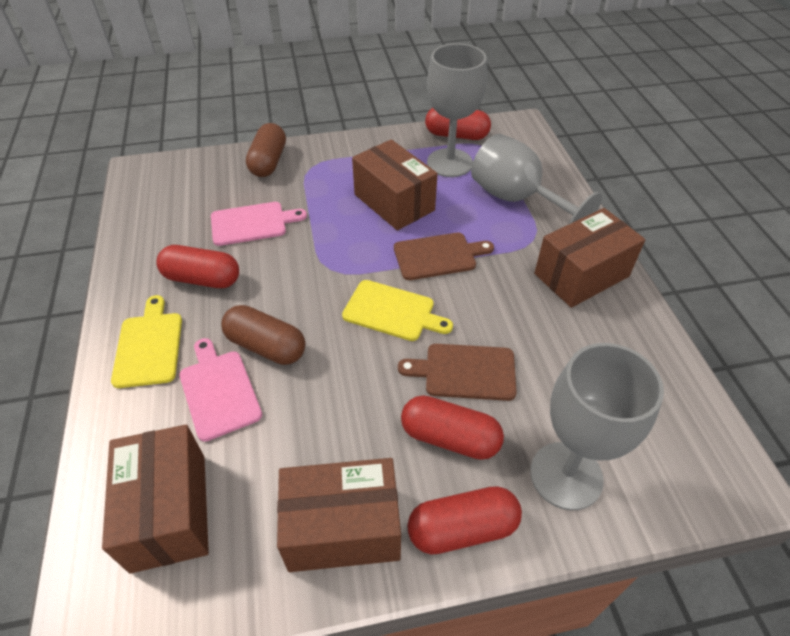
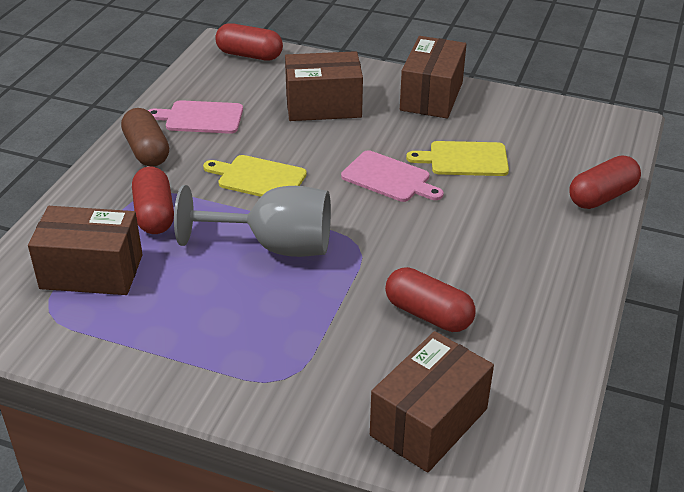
brown capsule: 2 -> 1
brown cutting board: 2 -> 0
grey goblet: 3 -> 1

